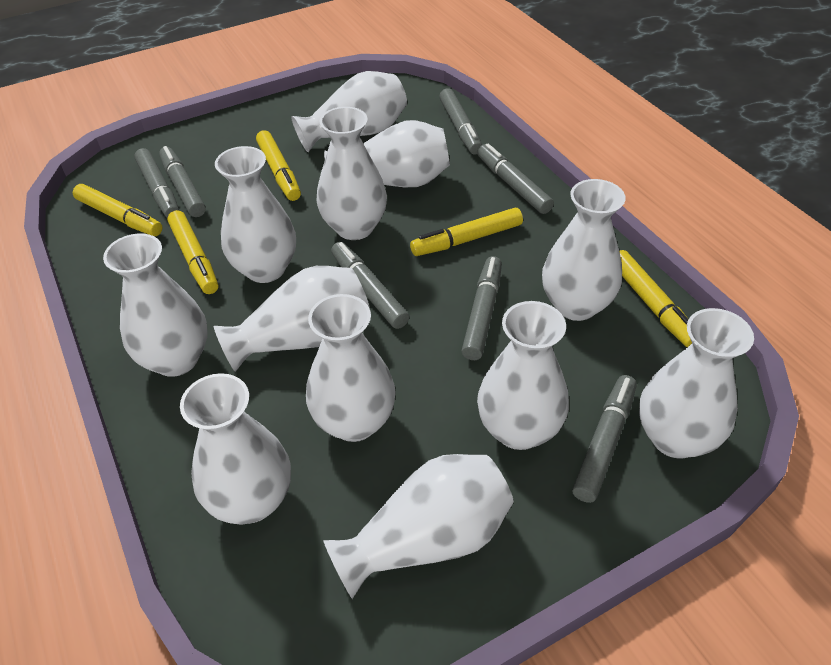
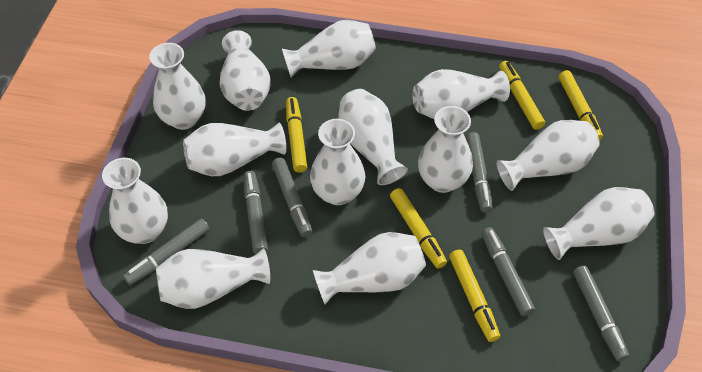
grey marker: 7 -> 6
white vase: 12 -> 13

